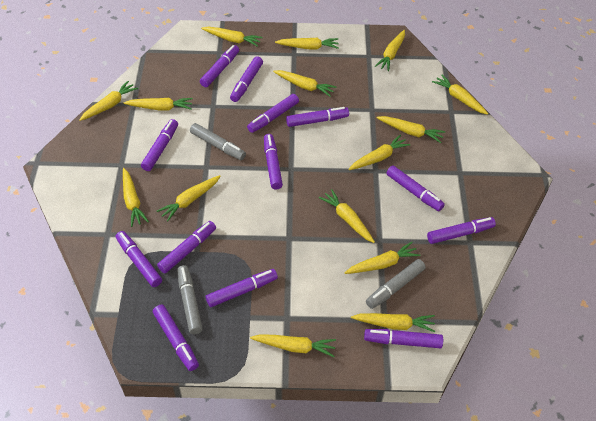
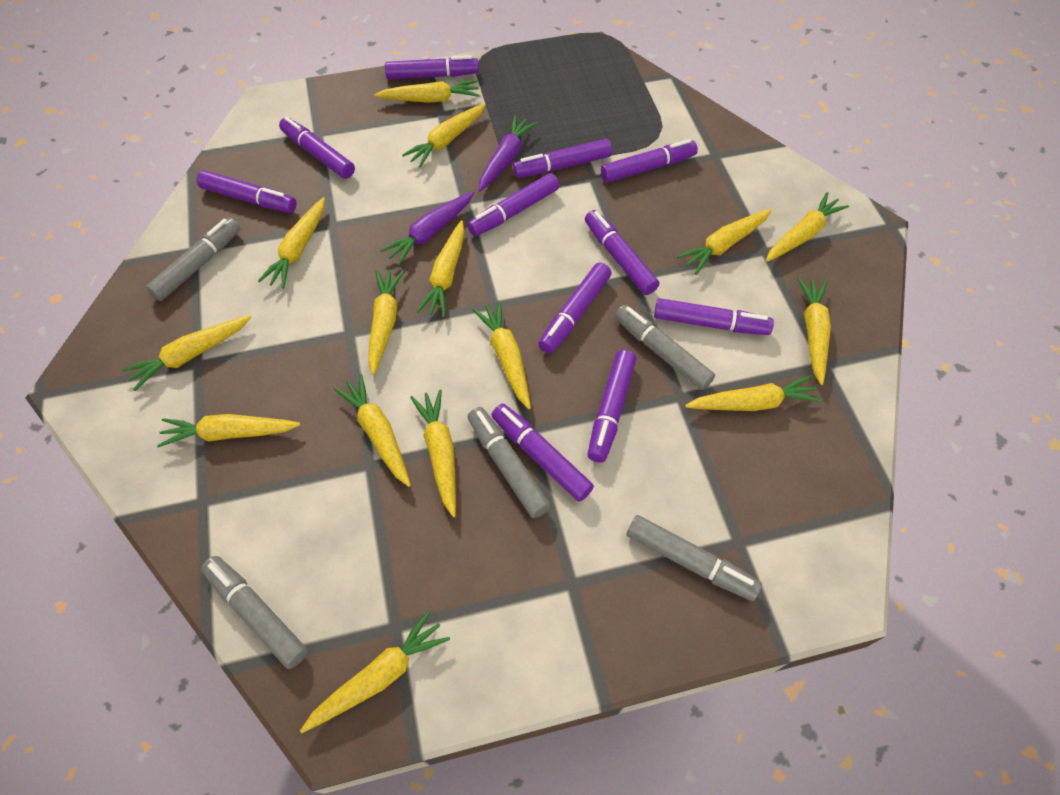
grey marker: 3 -> 5
purple carrot: 0 -> 2
purple marker: 13 -> 11

